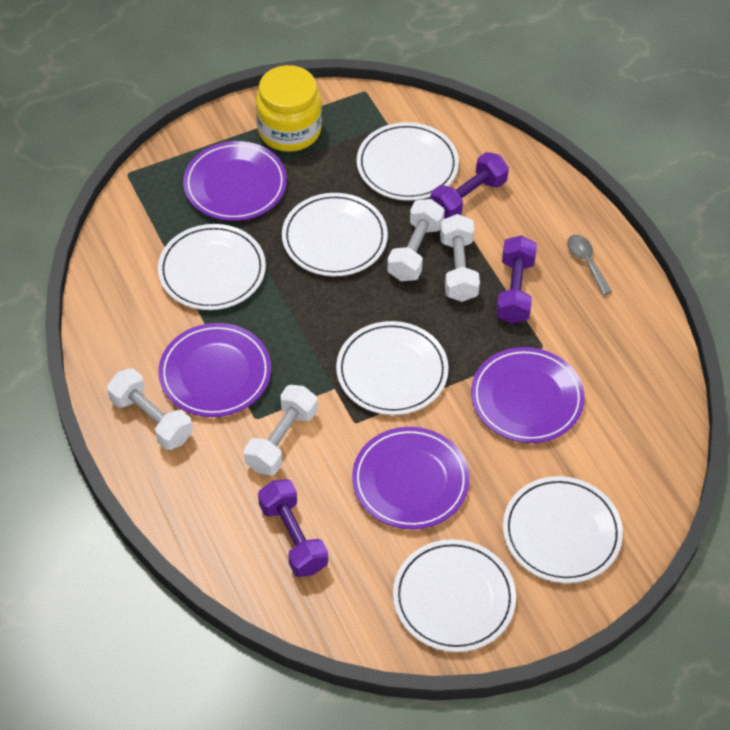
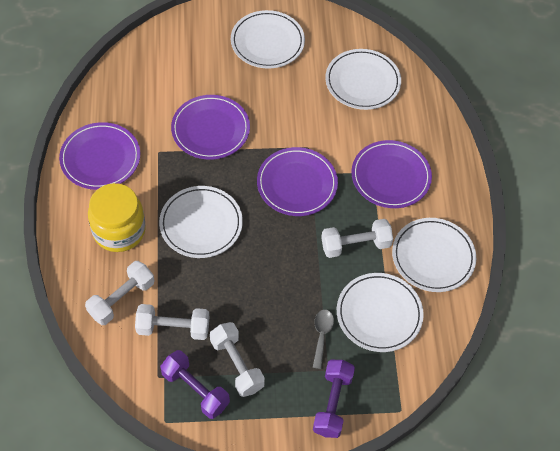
purple dumbbell: 3 -> 2
white plate: 6 -> 5

